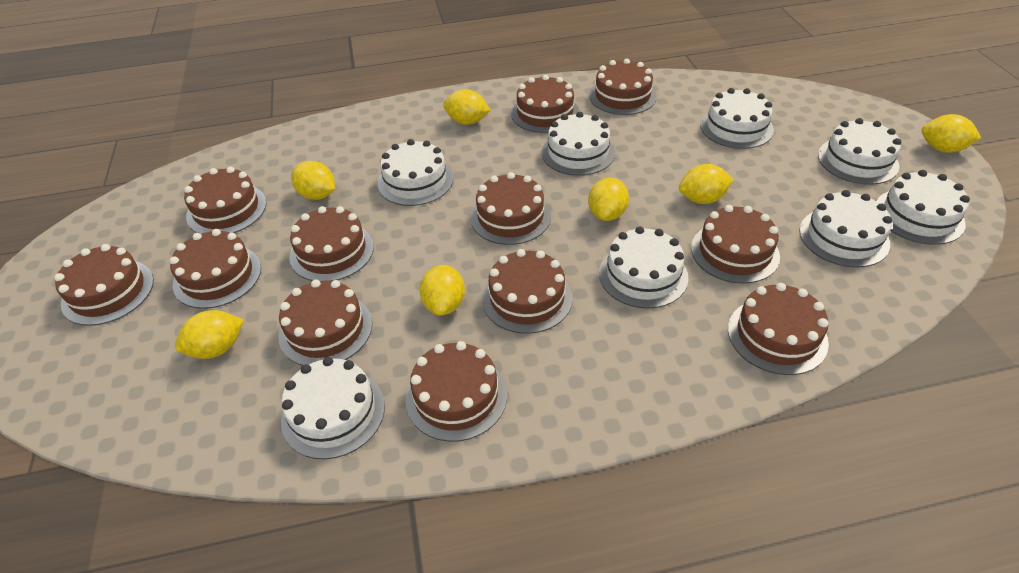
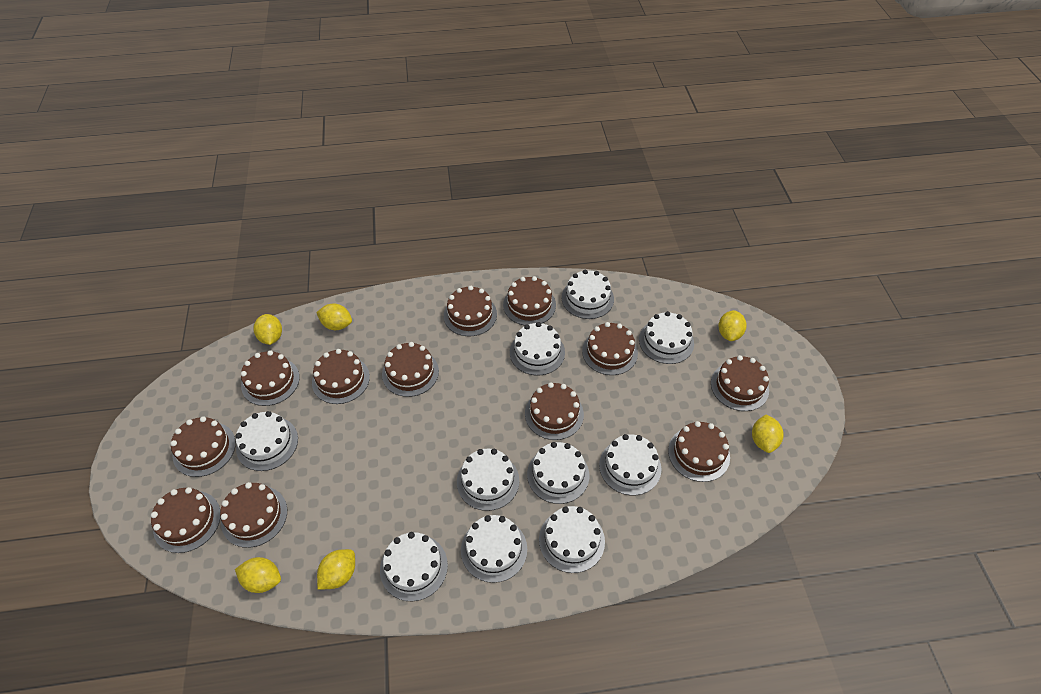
white cake: 8 -> 10
yellow lemon: 7 -> 6

